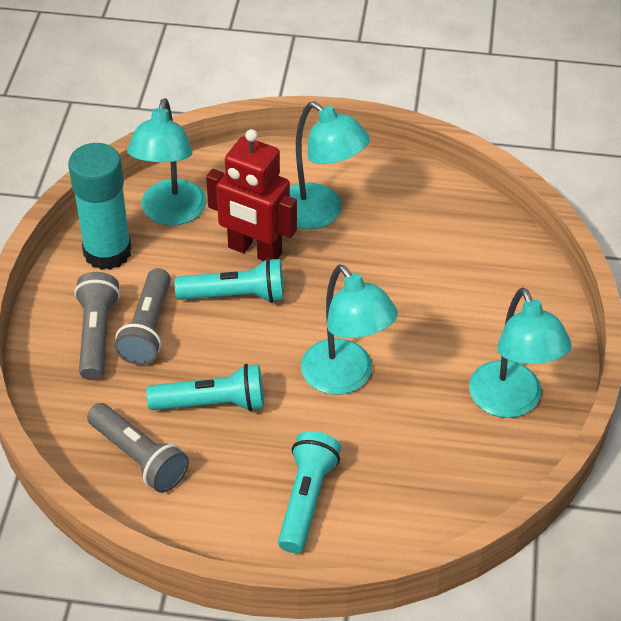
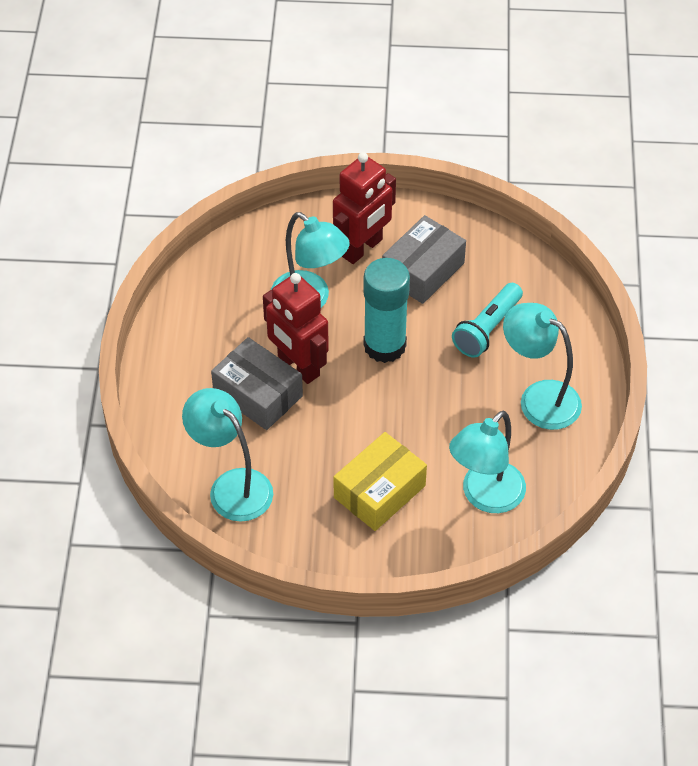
grey box: 0 -> 2
grey flashlight: 3 -> 0
red robot: 1 -> 2
turquoise flashlight: 3 -> 1
yellow box: 0 -> 1

